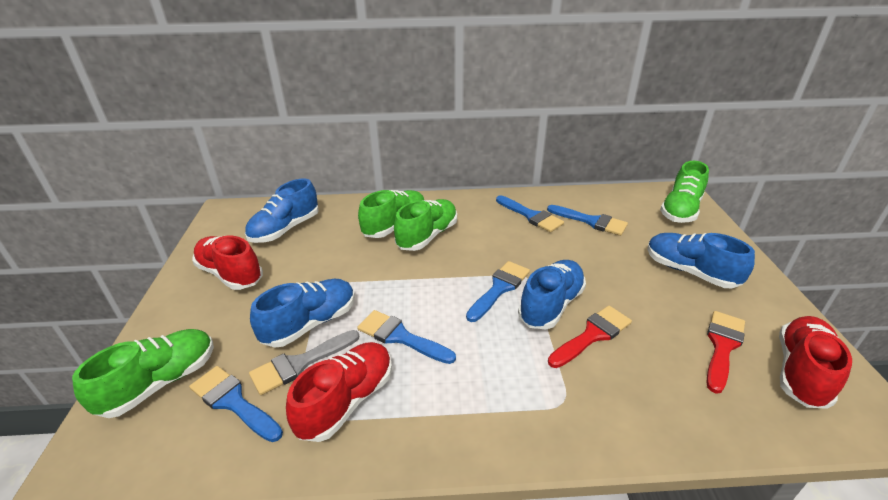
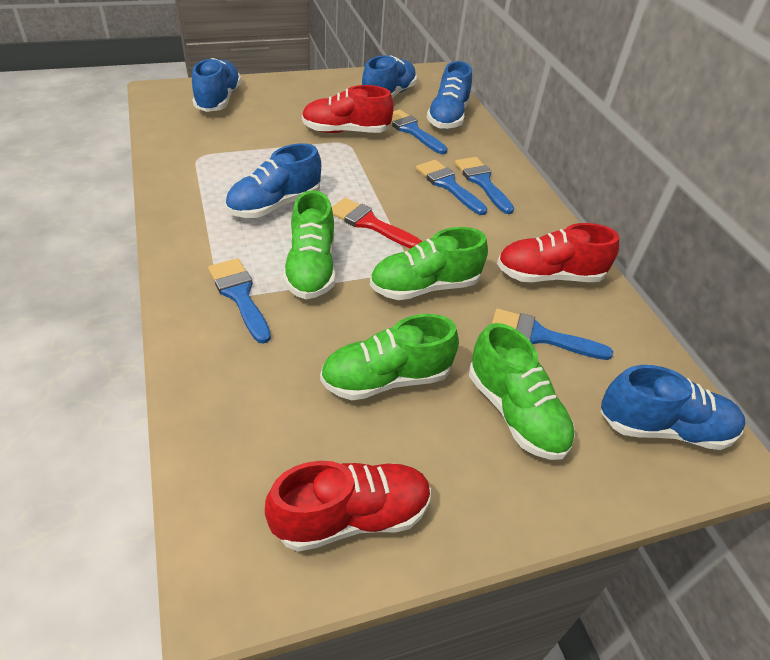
blue shoe: 4 -> 5
grey brush: 1 -> 0
red brush: 2 -> 1

